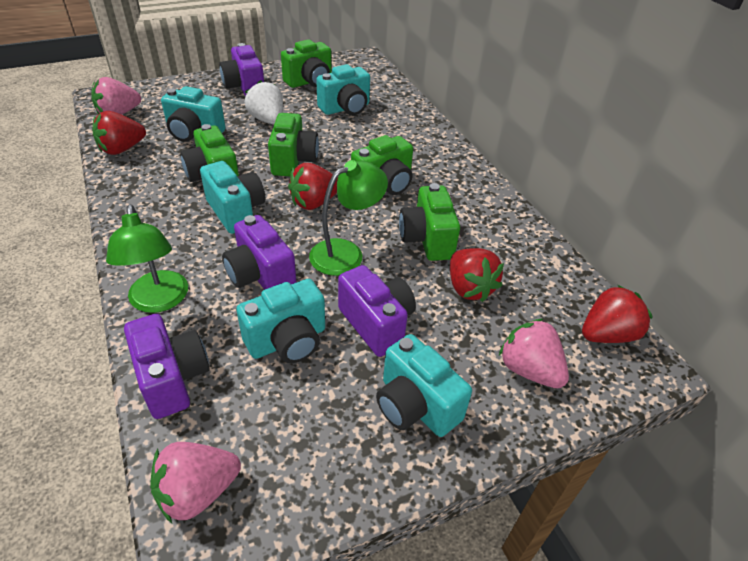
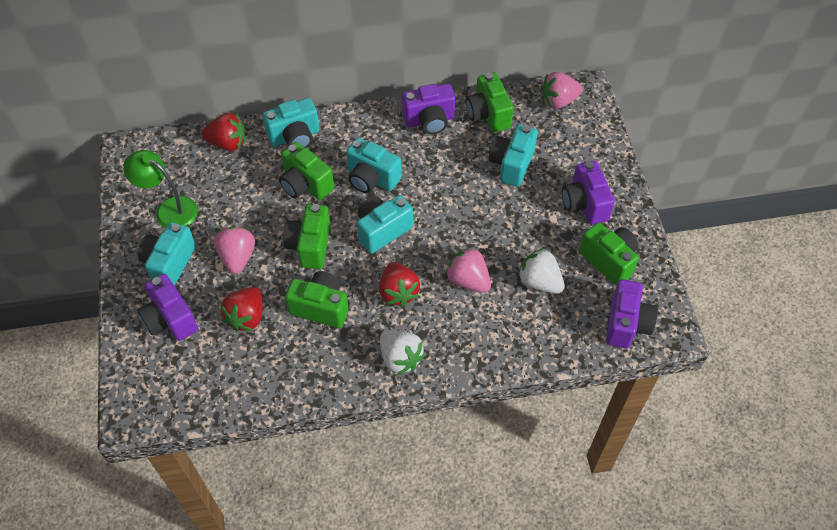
green lamp: 2 -> 1
red strawberry: 4 -> 3
white strawberry: 1 -> 2

